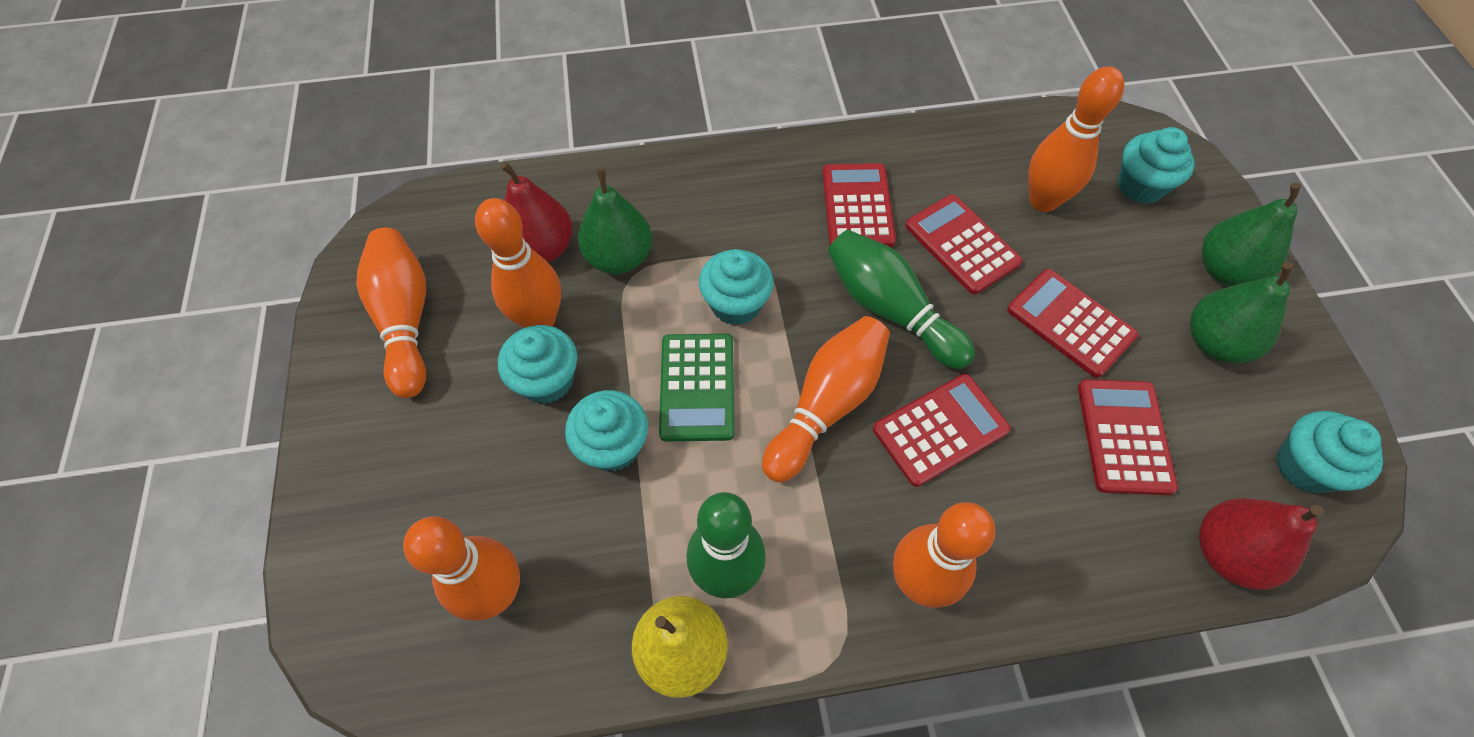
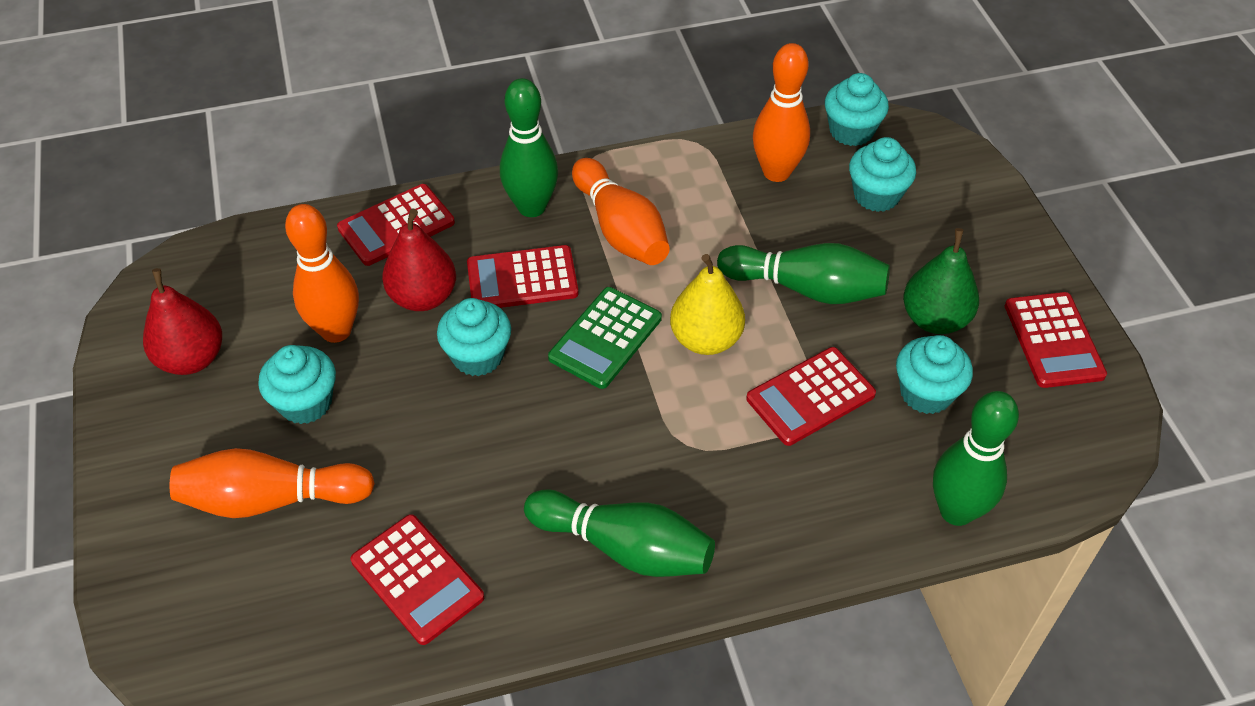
green bowling pin: 2 -> 4
green pear: 3 -> 1
orange bowling pin: 6 -> 4

